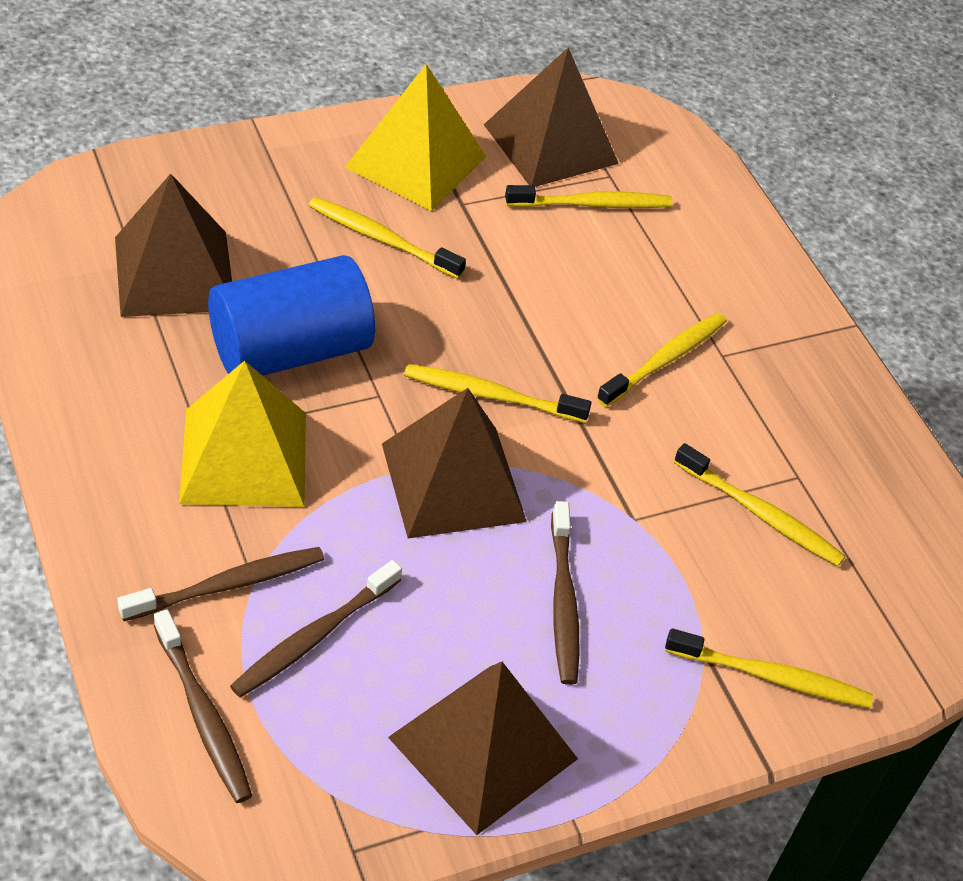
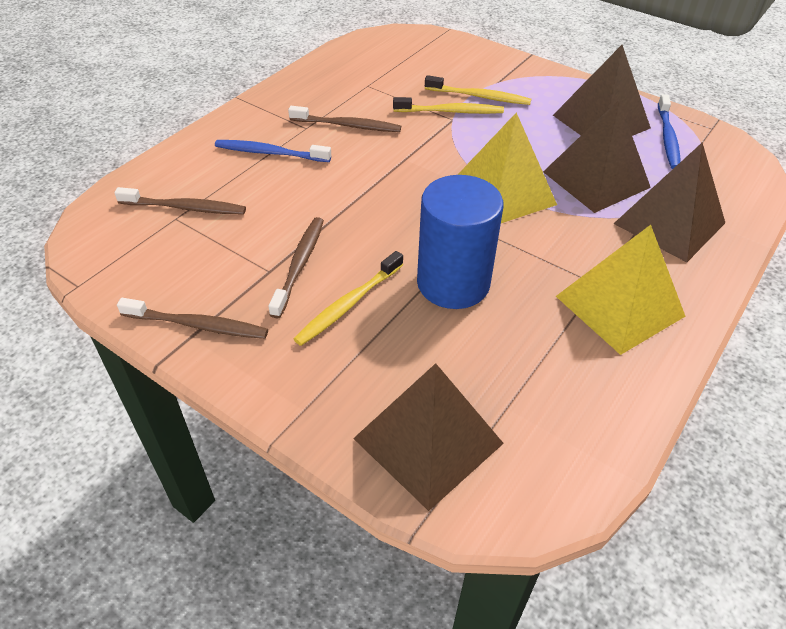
blue toothbrush: 0 -> 2
yellow toothbrush: 6 -> 3

